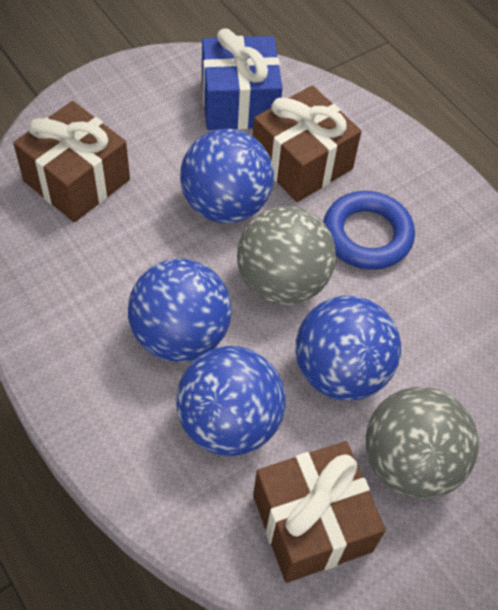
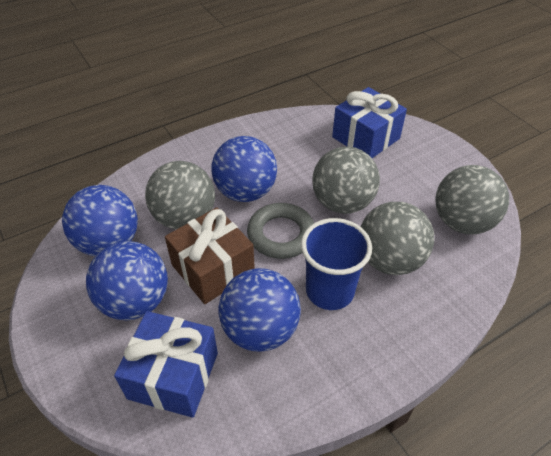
blue cup: 0 -> 1
blue gift: 1 -> 2
blue ring: 1 -> 0
brown gift: 3 -> 1
grey ball: 2 -> 4
grey ring: 0 -> 1

